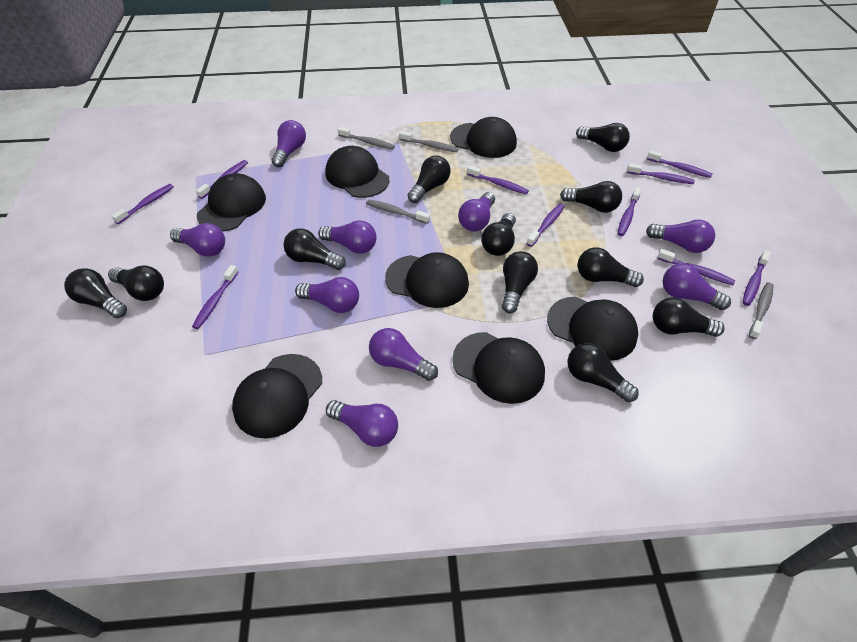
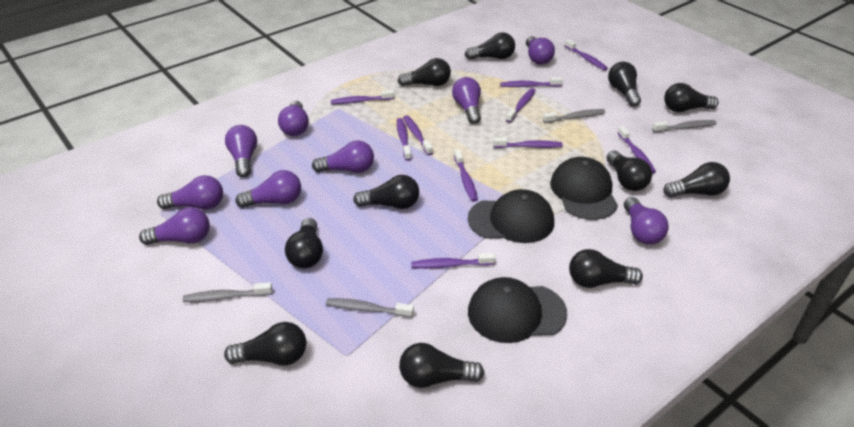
black cap: 7 -> 3

